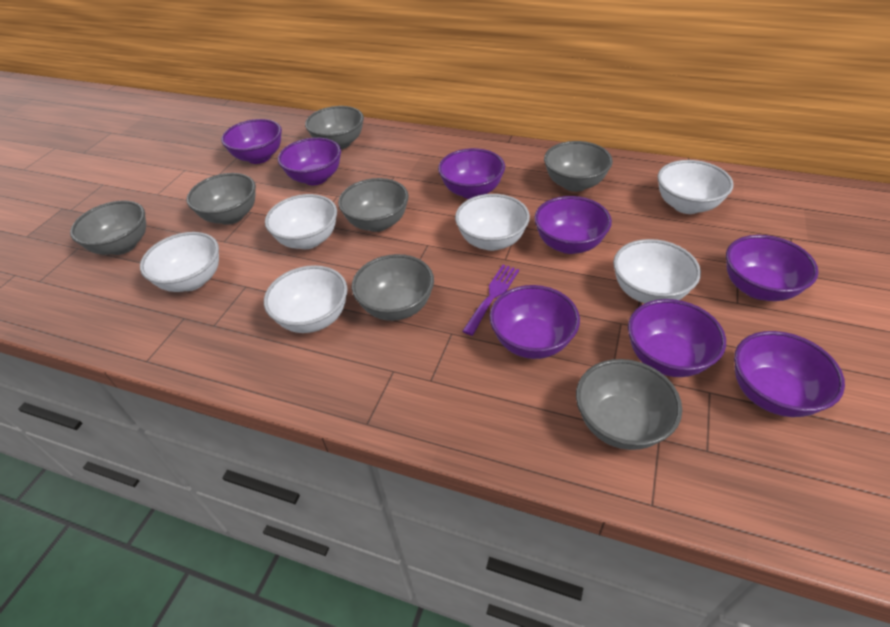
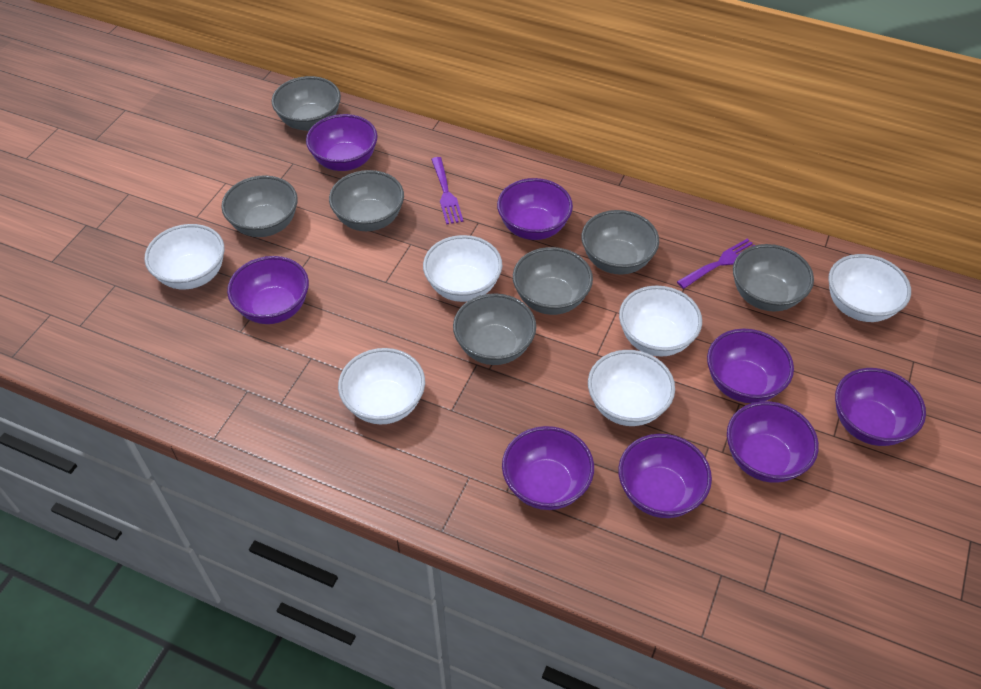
purple fork: 1 -> 2

